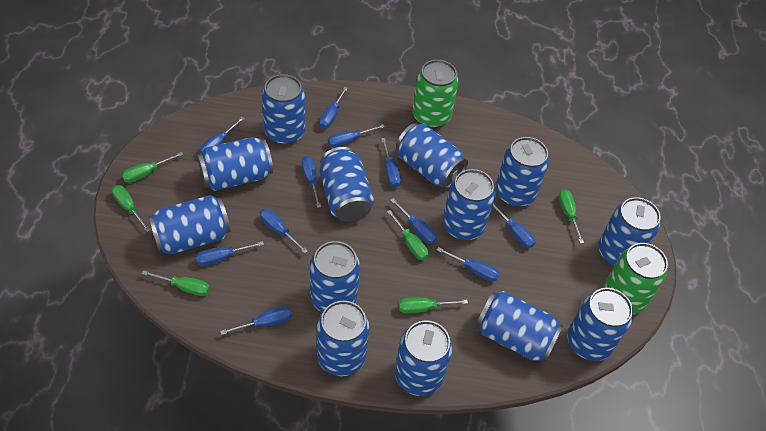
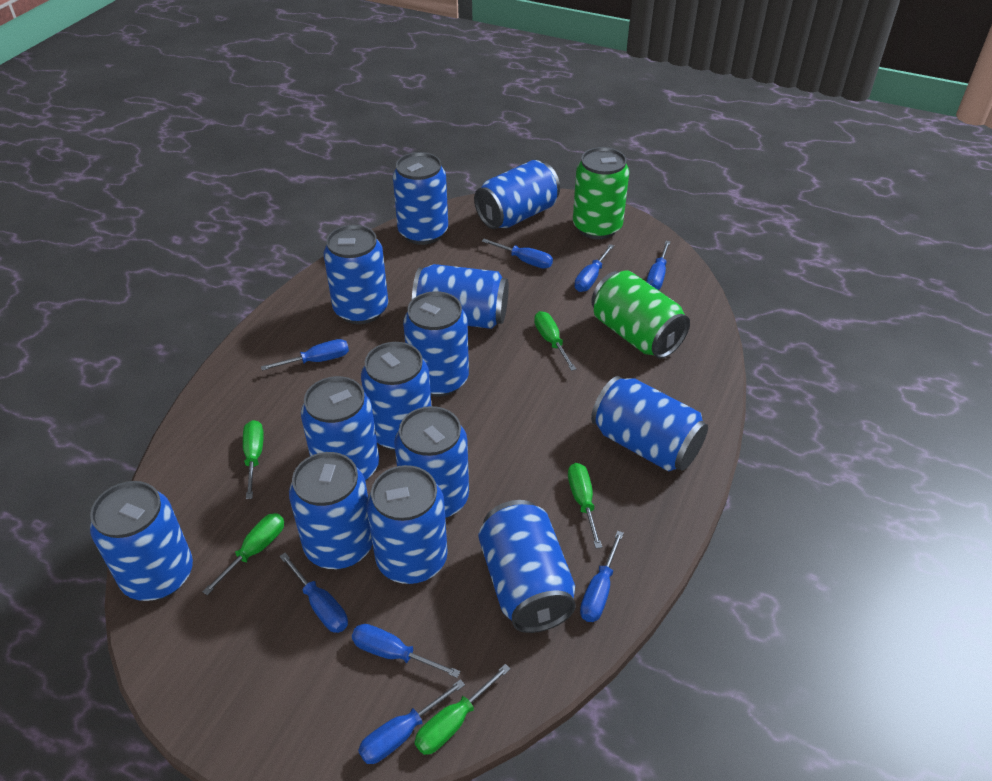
blue screwdriver: 11 -> 8
green screwdriver: 6 -> 5

